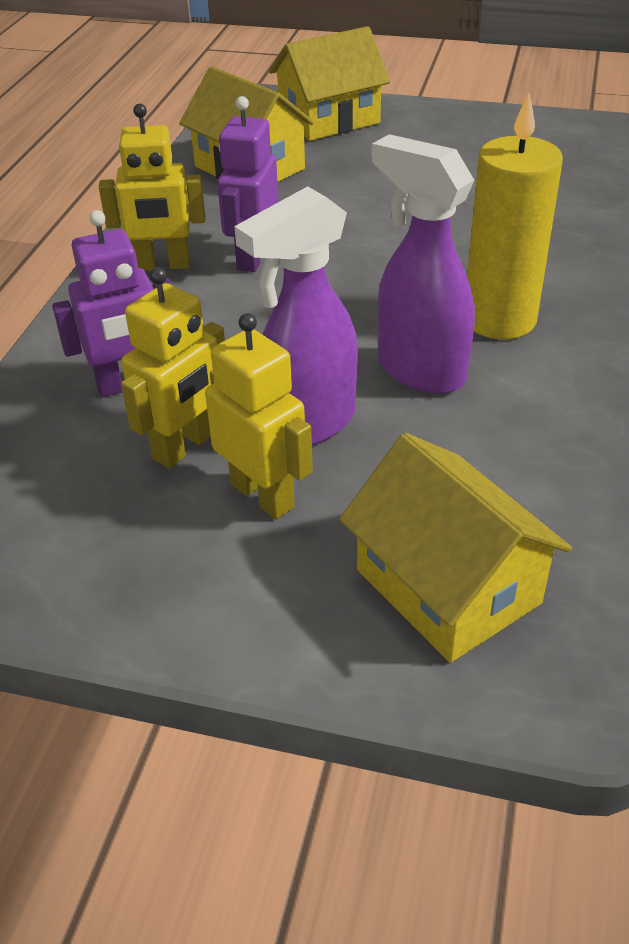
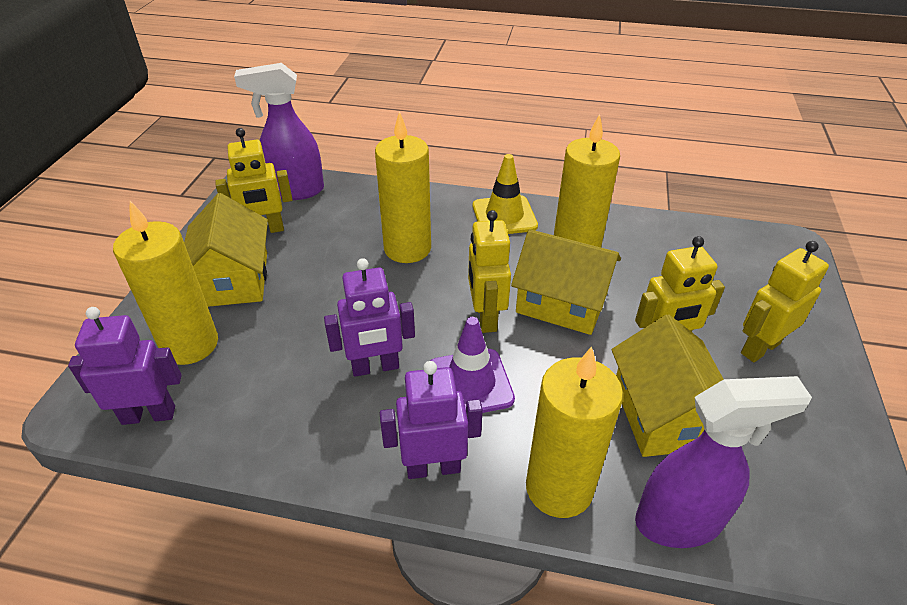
purple robot: 2 -> 3
purple traffic cone: 0 -> 1
yellow candle: 1 -> 4
yellow robot: 3 -> 4
yellow traffic cone: 0 -> 1

